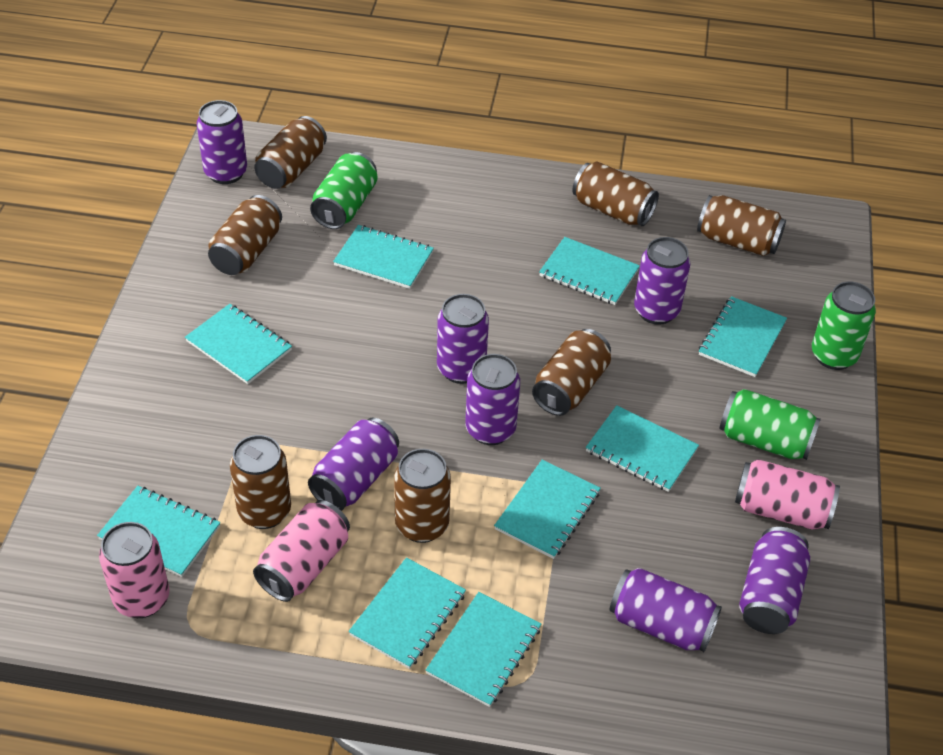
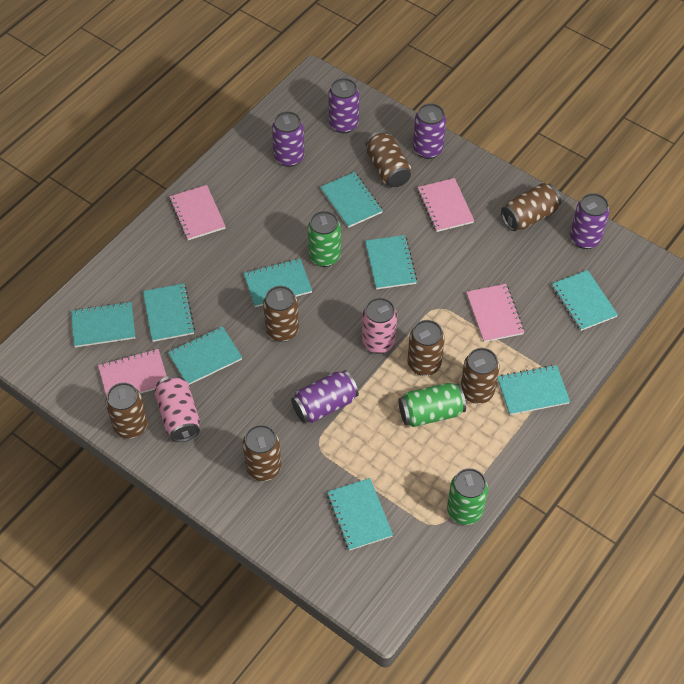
pink can: 3 -> 2
pink notebook: 0 -> 4
purple can: 7 -> 5

